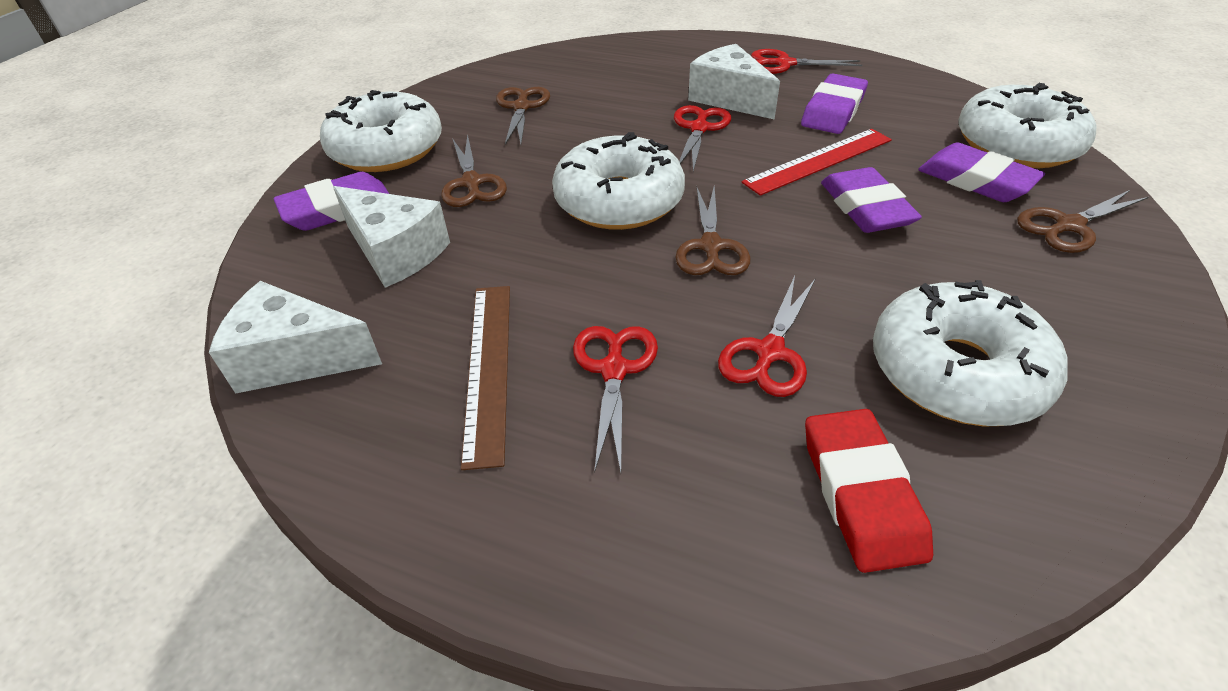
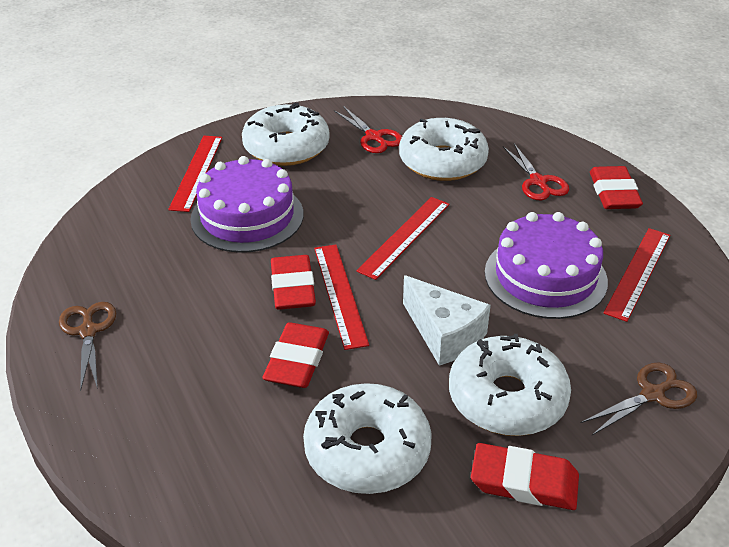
brown ruler: 1 -> 0
brown scissors: 4 -> 2
purple cake: 0 -> 2
purple eraser: 4 -> 0
red eraser: 1 -> 4
red ruler: 1 -> 4
red scissors: 4 -> 2
white cheese: 3 -> 1

